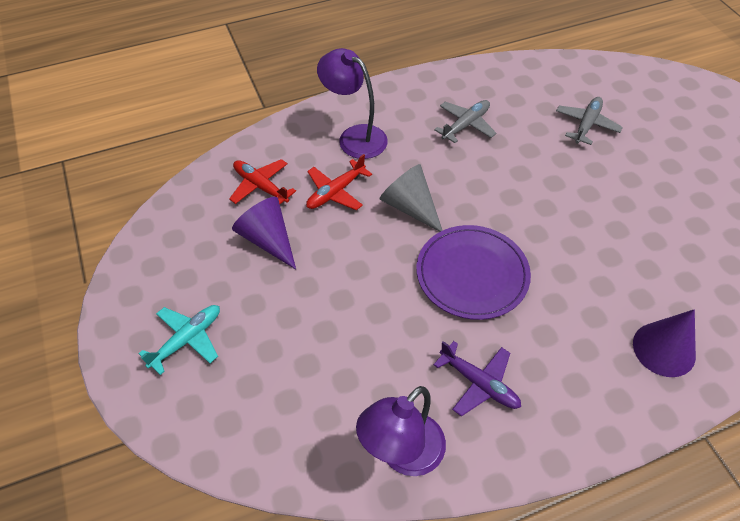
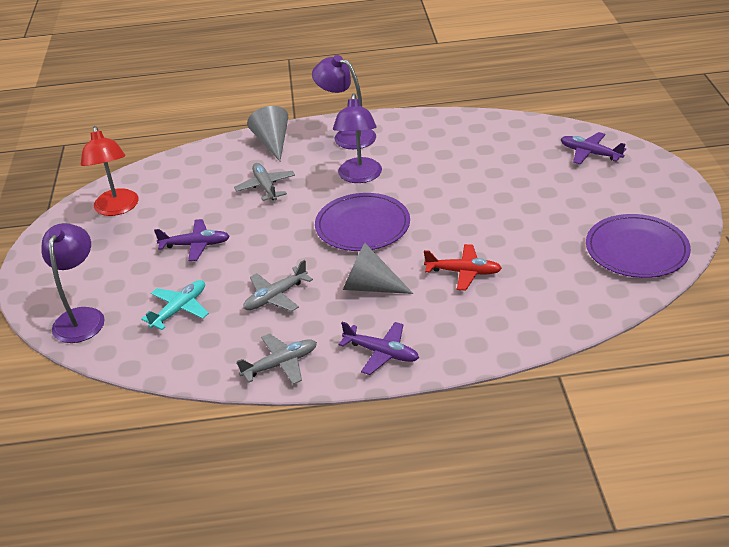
grey cone: 1 -> 2
grey plane: 2 -> 3
purple cone: 2 -> 0
purple lamp: 2 -> 3
purple plane: 1 -> 3
purple plate: 1 -> 2
red lamp: 0 -> 1
red plane: 2 -> 1

